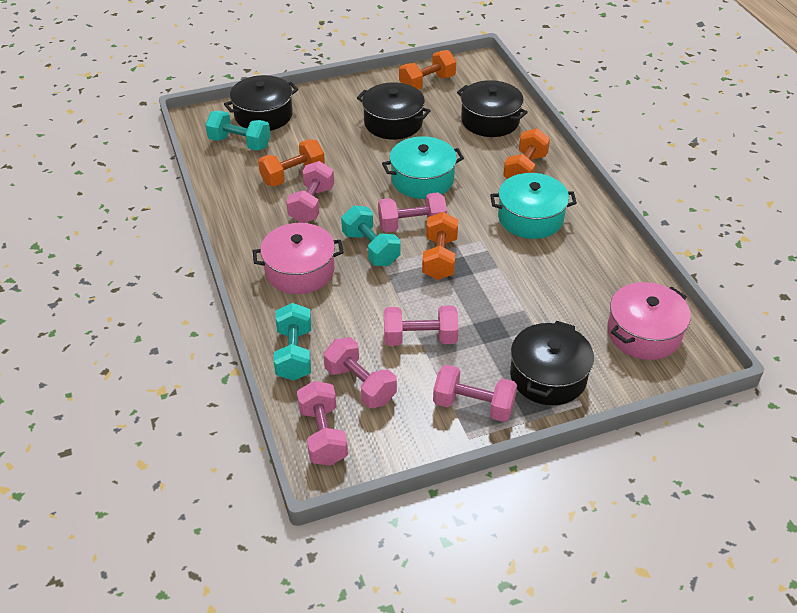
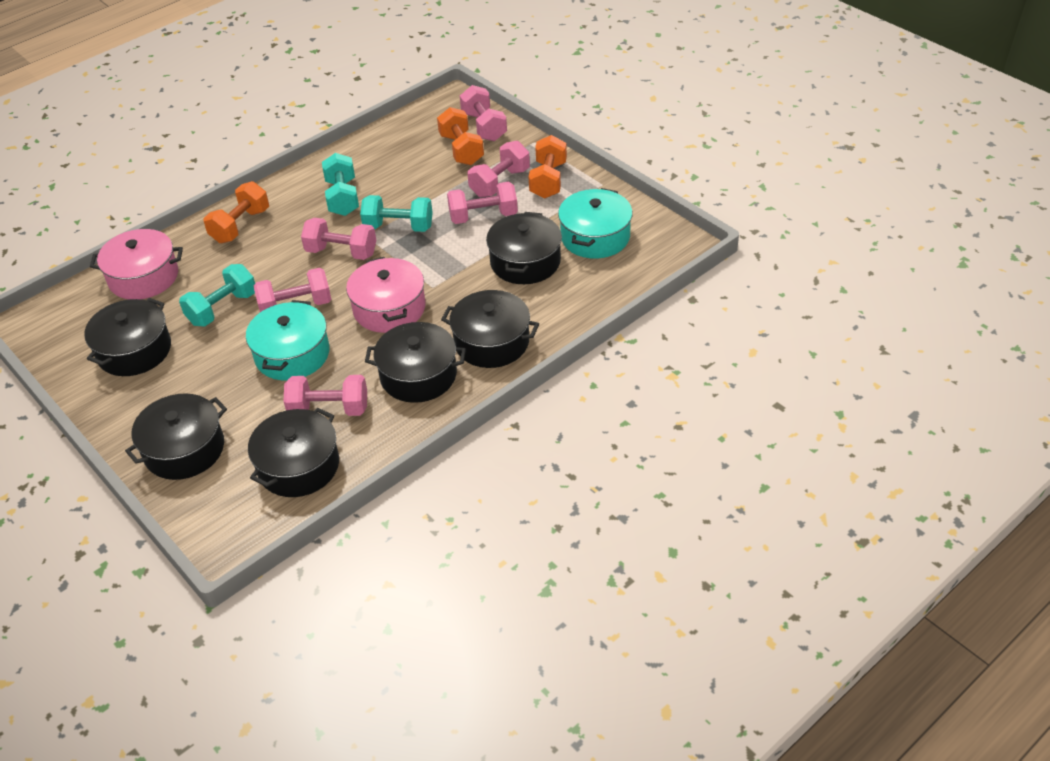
black pot: 4 -> 6
orange dumbbell: 4 -> 3

